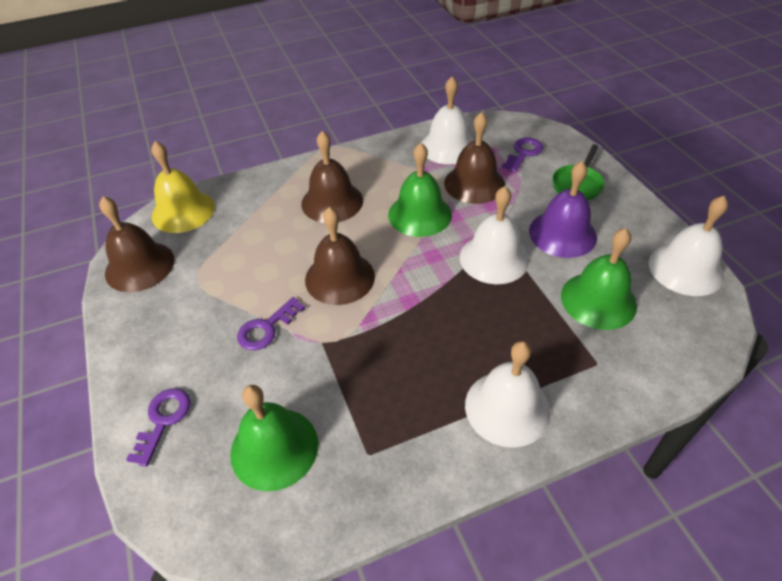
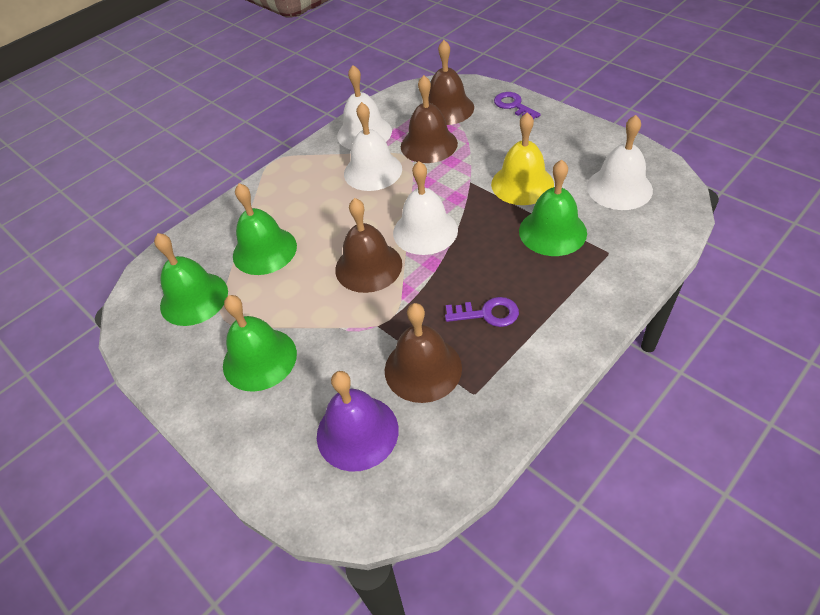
green bell: 3 -> 4
green pan: 1 -> 0
purple key: 3 -> 2

